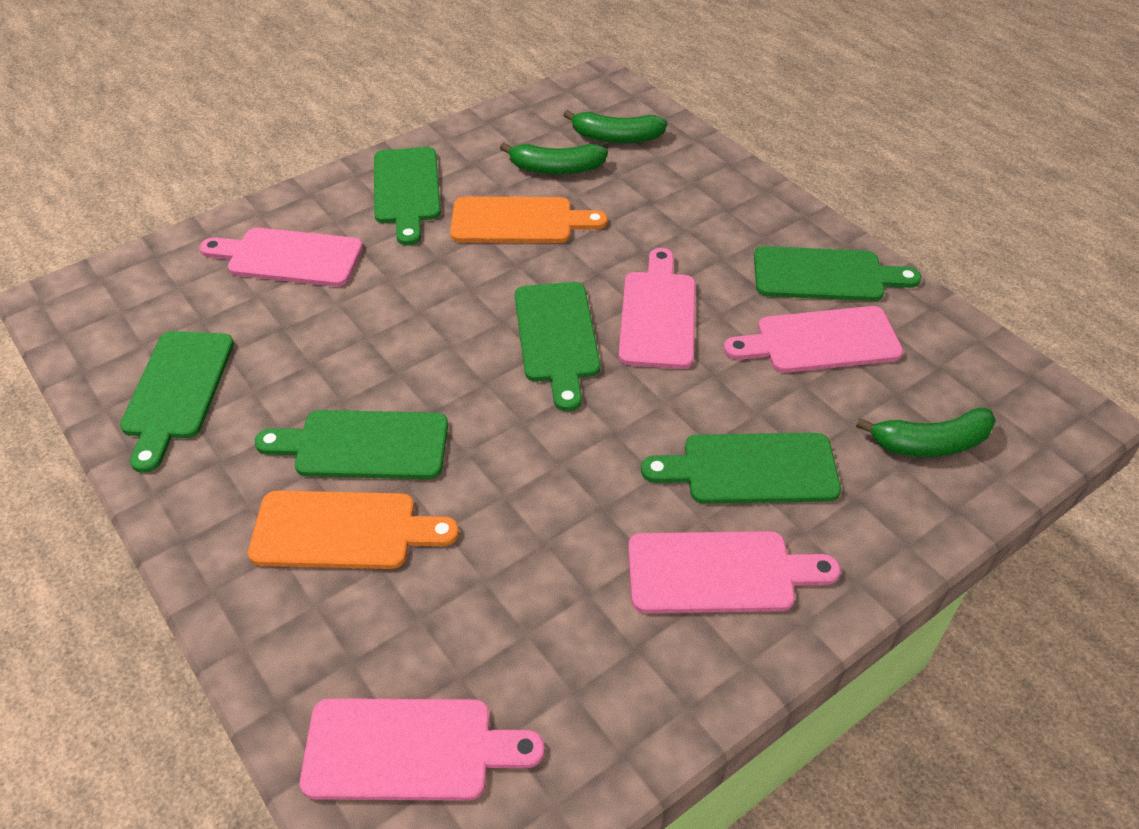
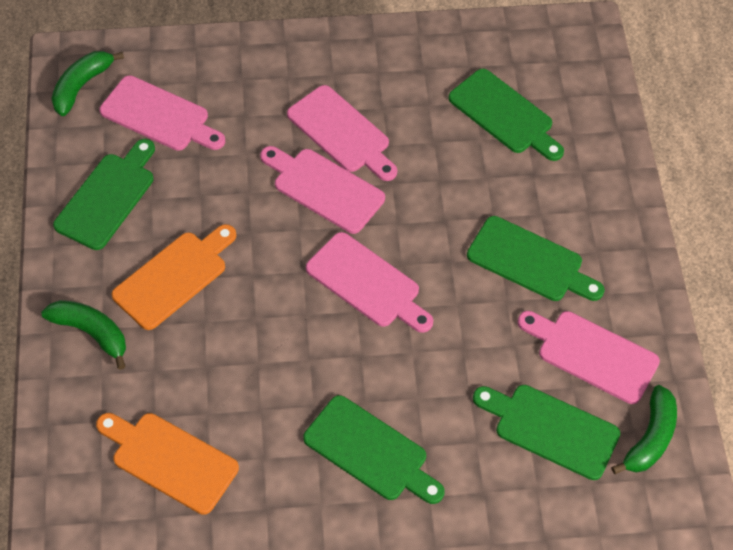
green cutting board: 6 -> 5

